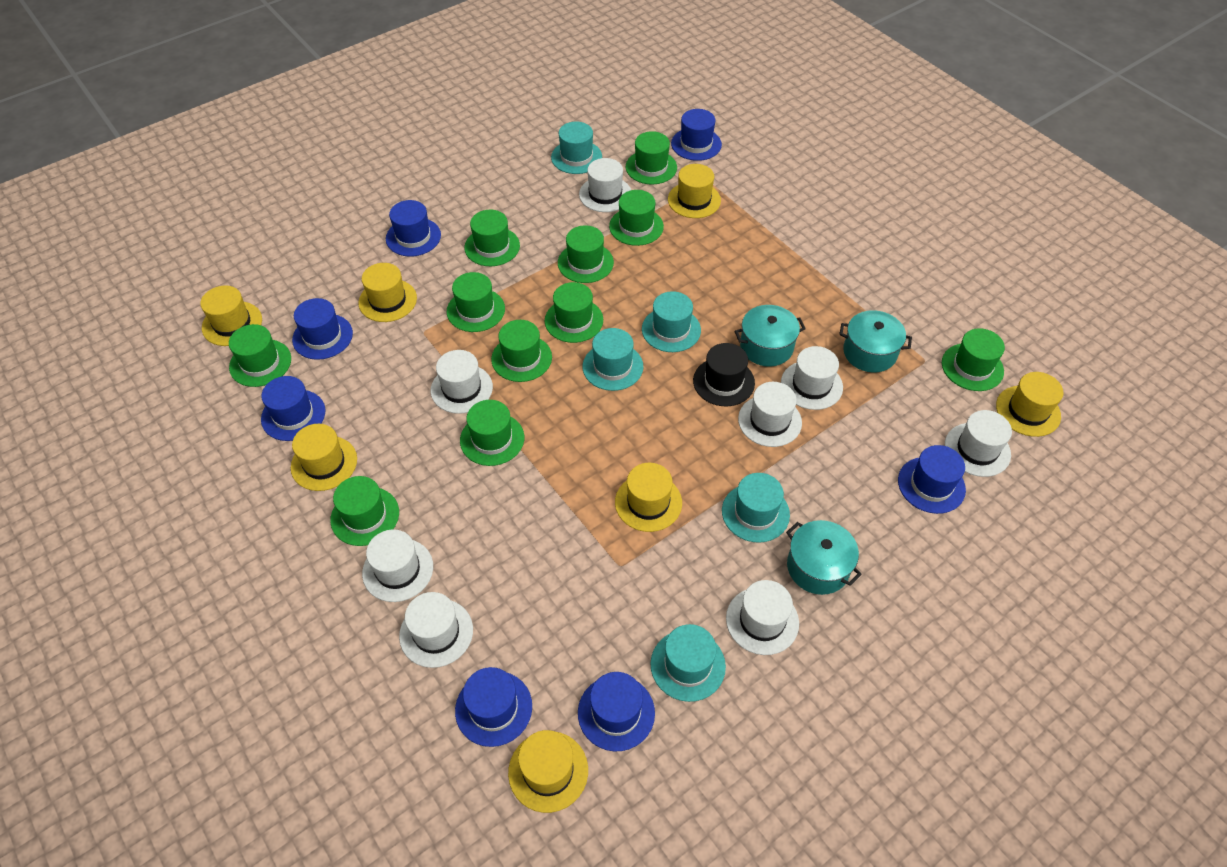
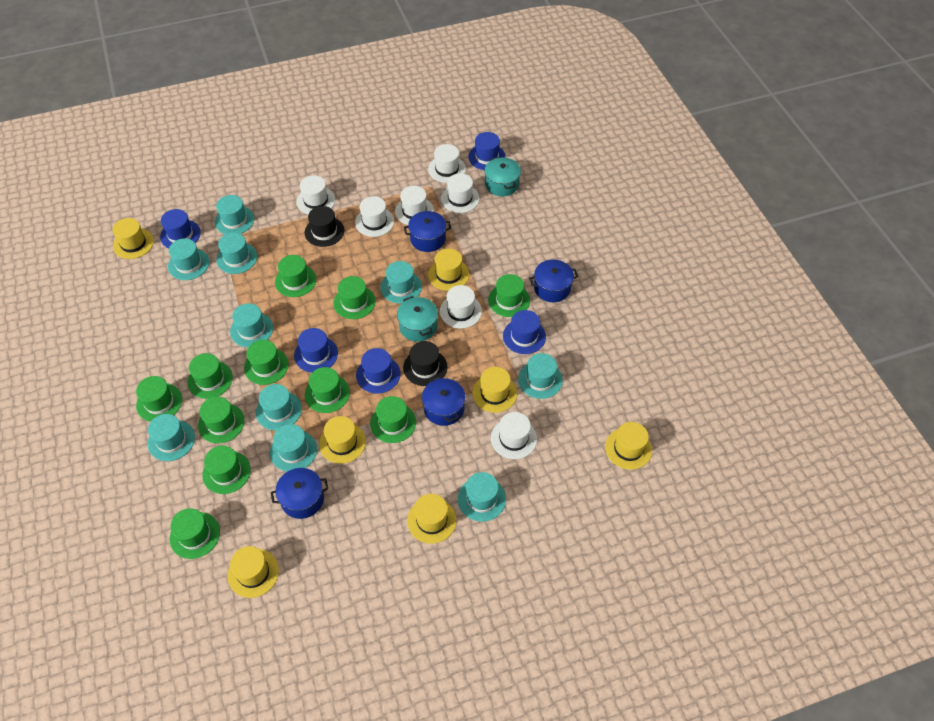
black hat: 1 -> 2
blue hat: 7 -> 5
blue pot: 0 -> 4
turquoise hat: 5 -> 10
turquoise pot: 3 -> 2
white hat: 8 -> 7

